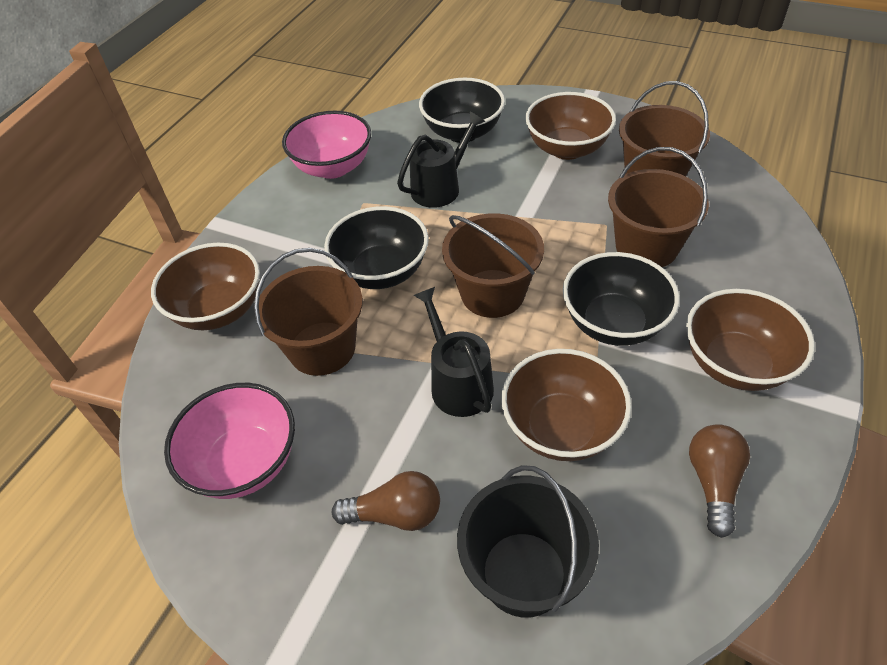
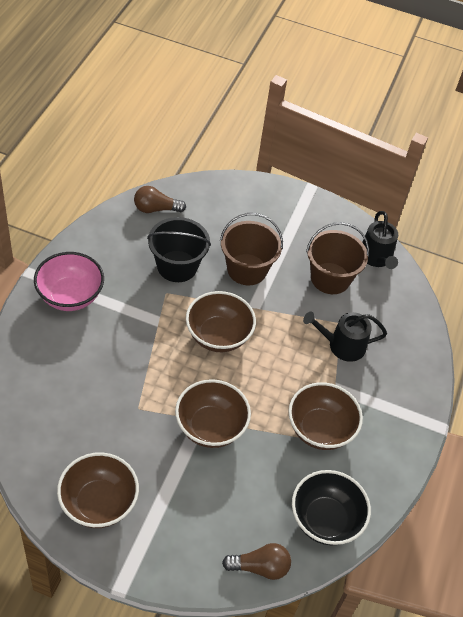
black bowl: 3 -> 1
brown bucket: 4 -> 2
pink bowl: 2 -> 1

